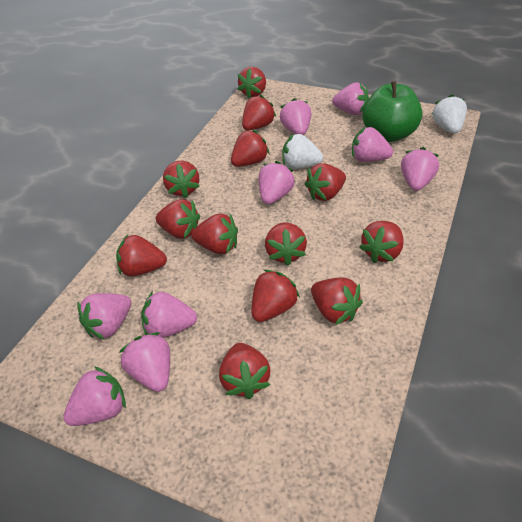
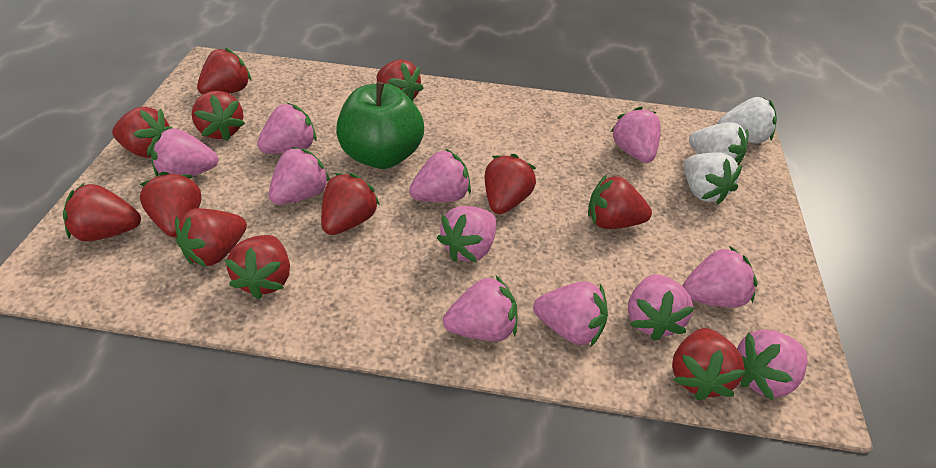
pink strawberry: 9 -> 11
red strawberry: 13 -> 12
white strawberry: 2 -> 3

